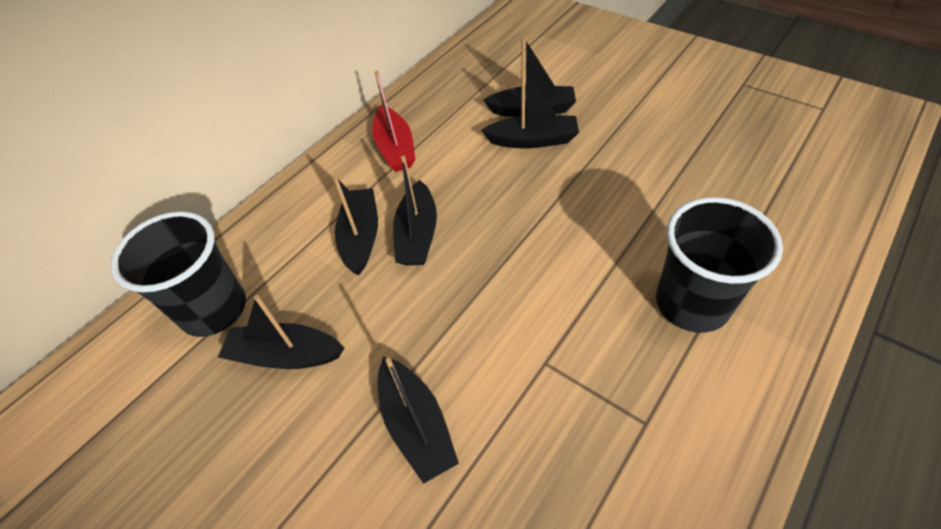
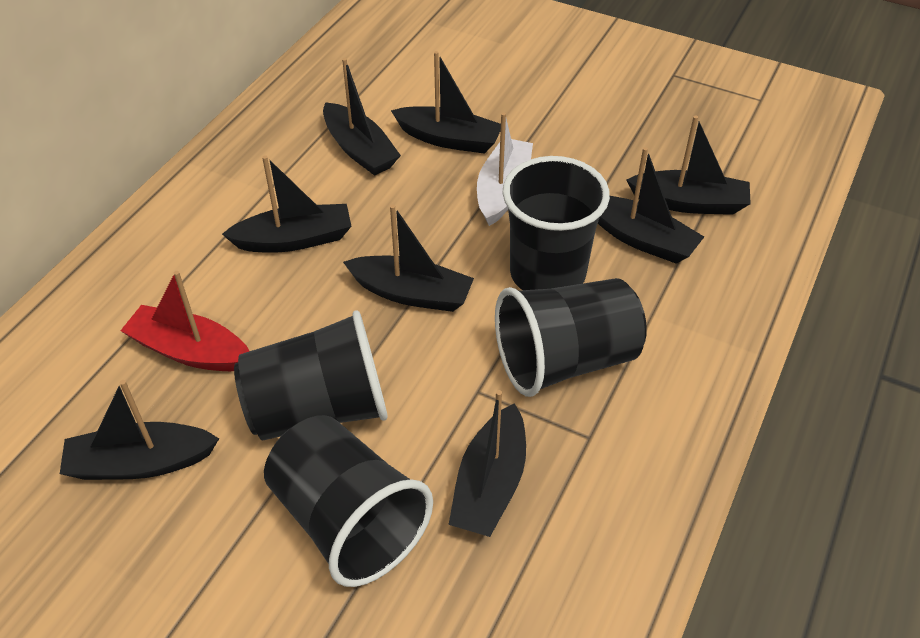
black boat: 6 -> 8
black cup: 2 -> 4
white boat: 0 -> 1

